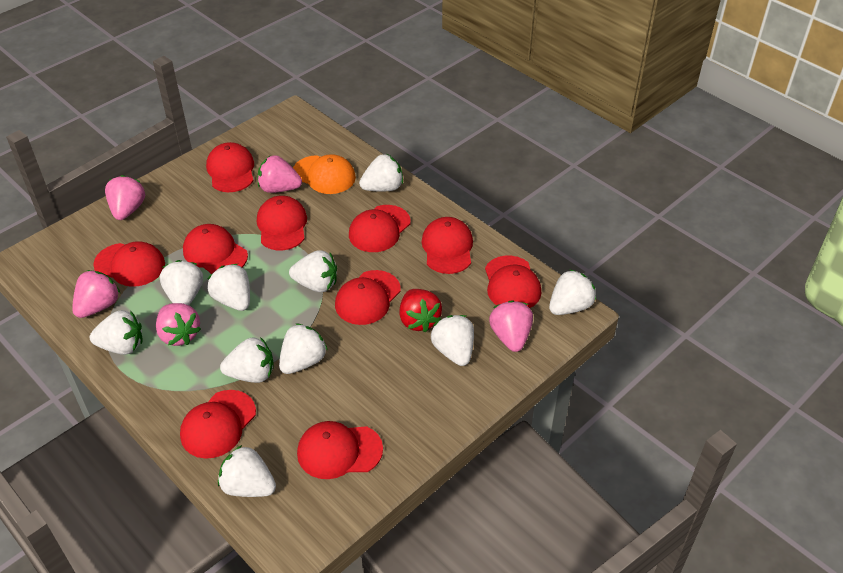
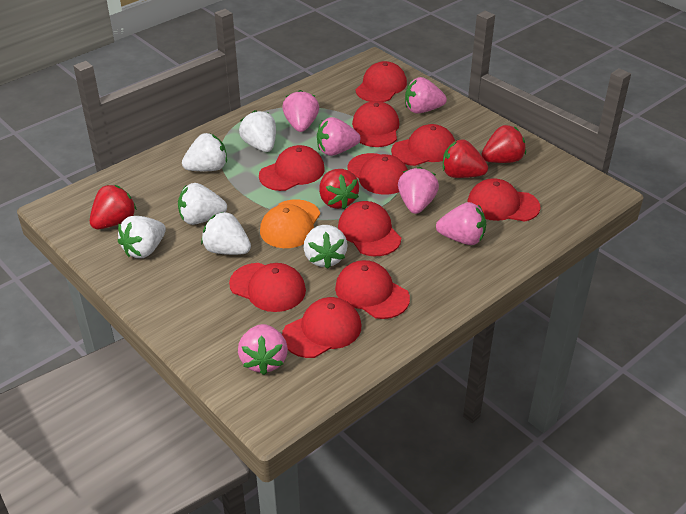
pink strawberry: 5 -> 6
red strawberry: 1 -> 4
white strawberry: 10 -> 6

